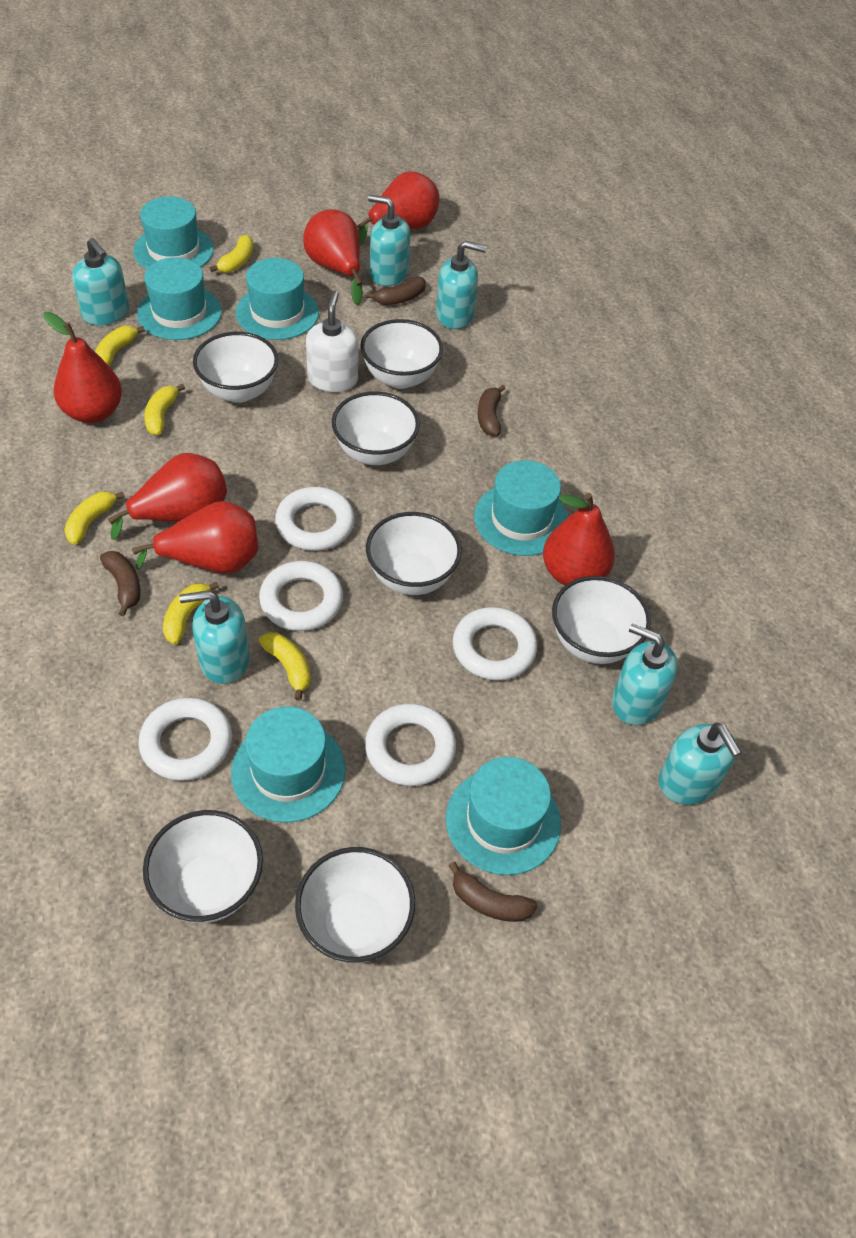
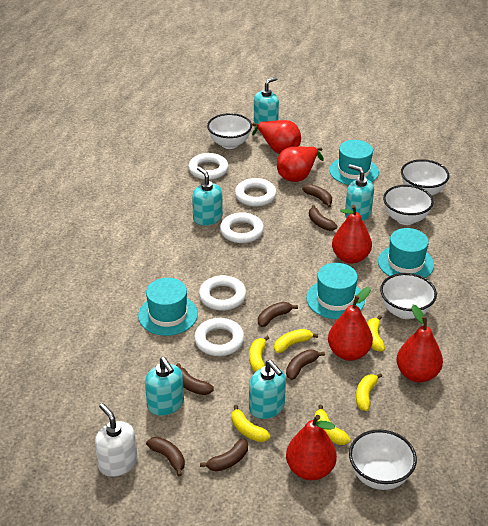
brown banana: 4 -> 7
turquoise hat: 6 -> 4
turquoise soap dispenser: 6 -> 5
white bowl: 7 -> 5

